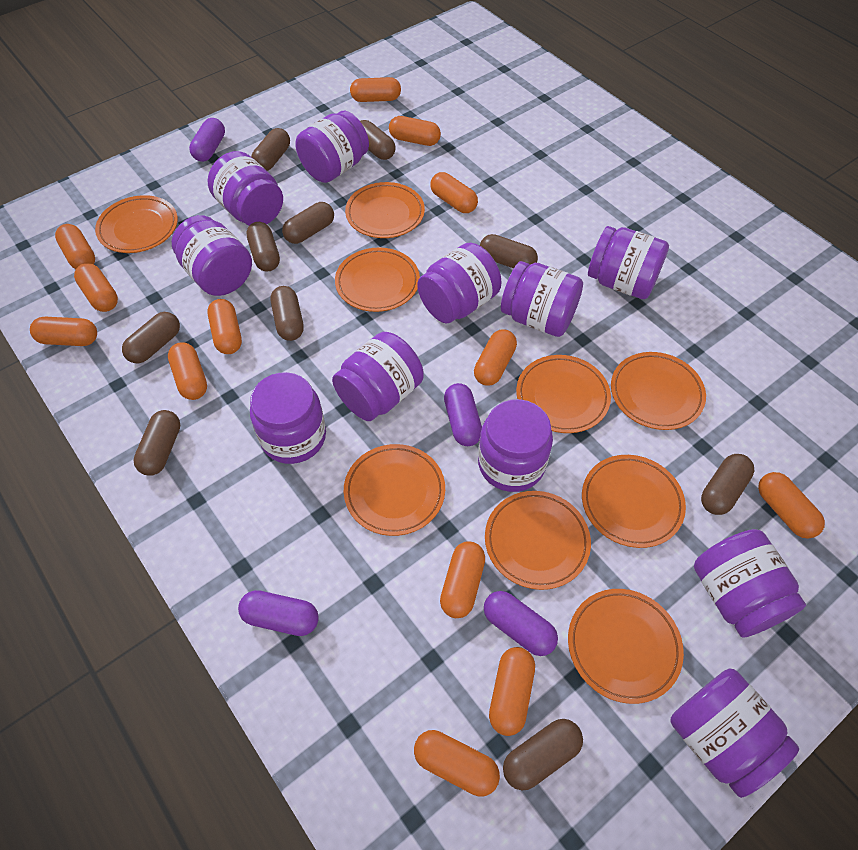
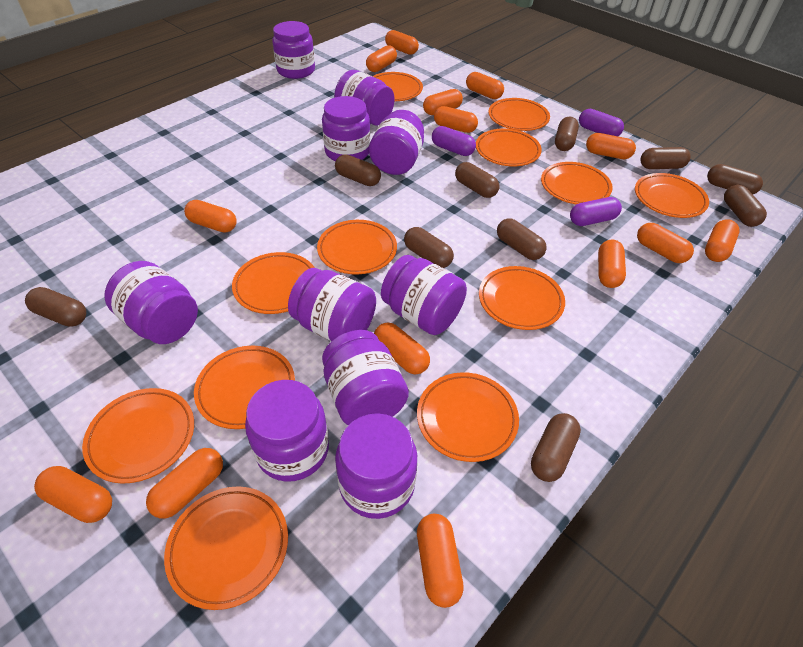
orange capsule: 13 -> 14
orange plate: 9 -> 12
purple capsule: 4 -> 3
purple jar: 11 -> 10

